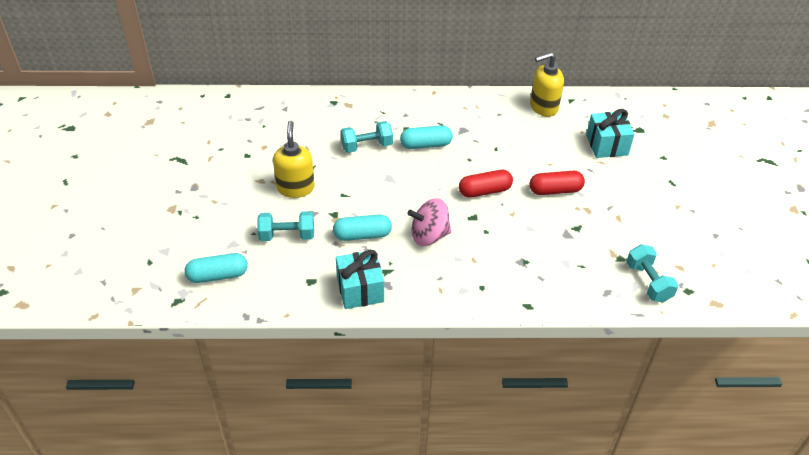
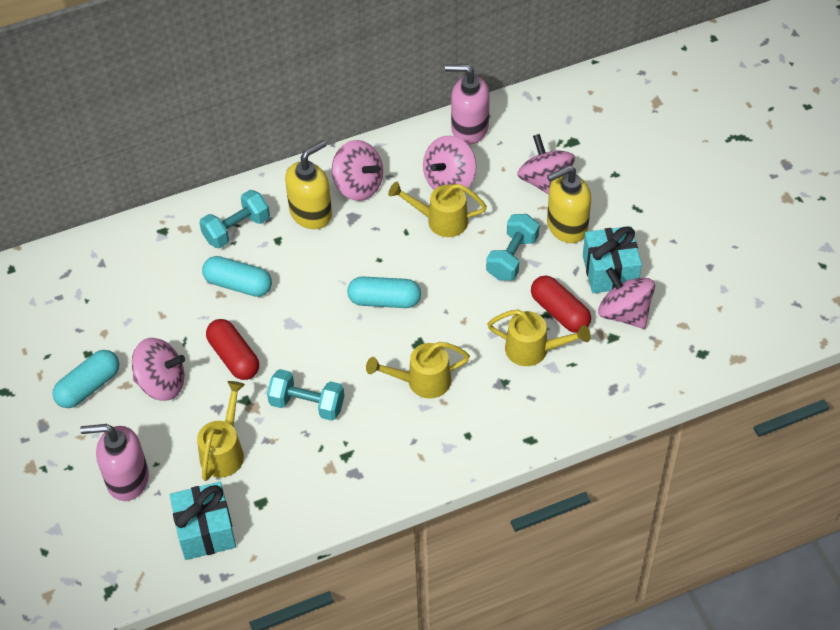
pink soap dispenser: 0 -> 2
pink spinning top: 1 -> 5
yellow watering can: 0 -> 4

